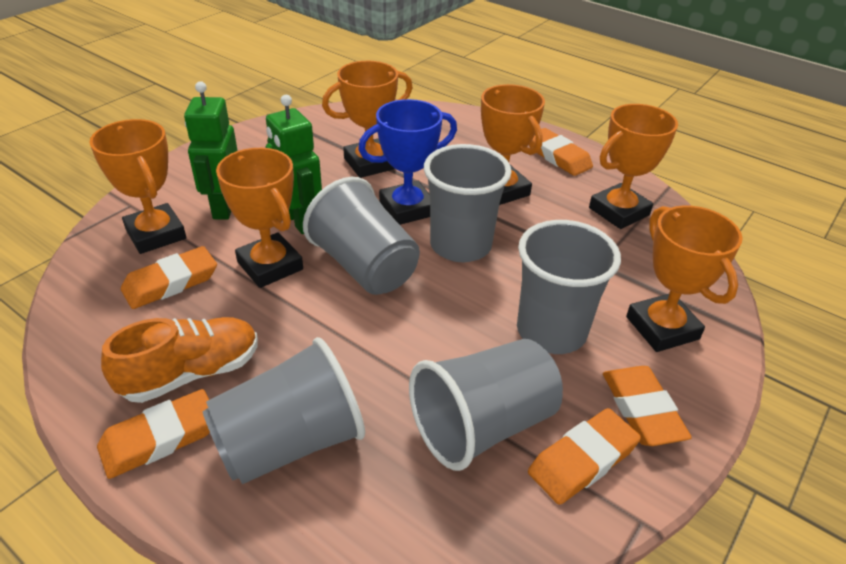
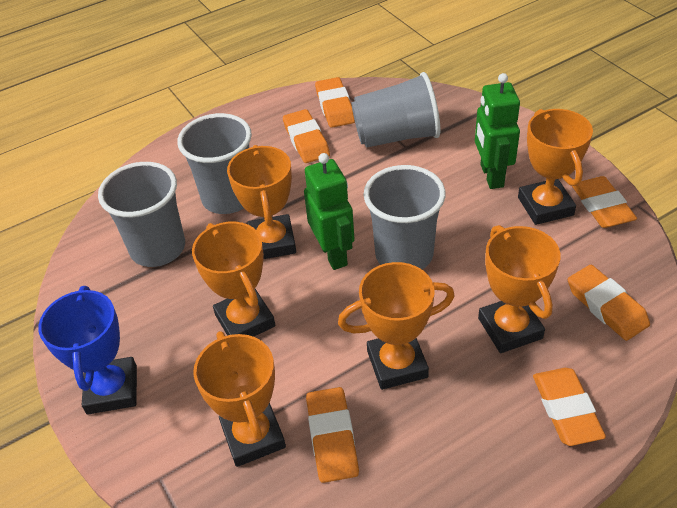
grey cup: 5 -> 4
orange eraser: 5 -> 6
orange shoe: 1 -> 0

